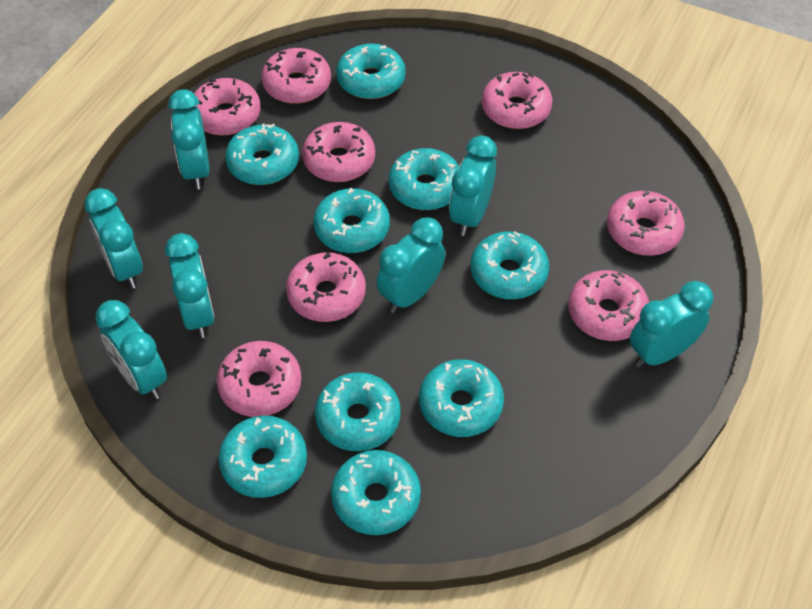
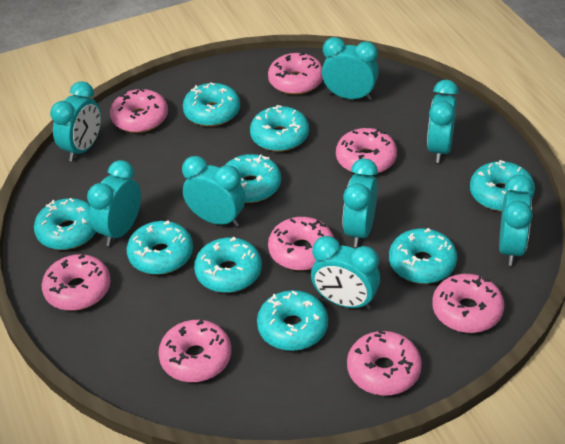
turquoise clock: 7 -> 8

